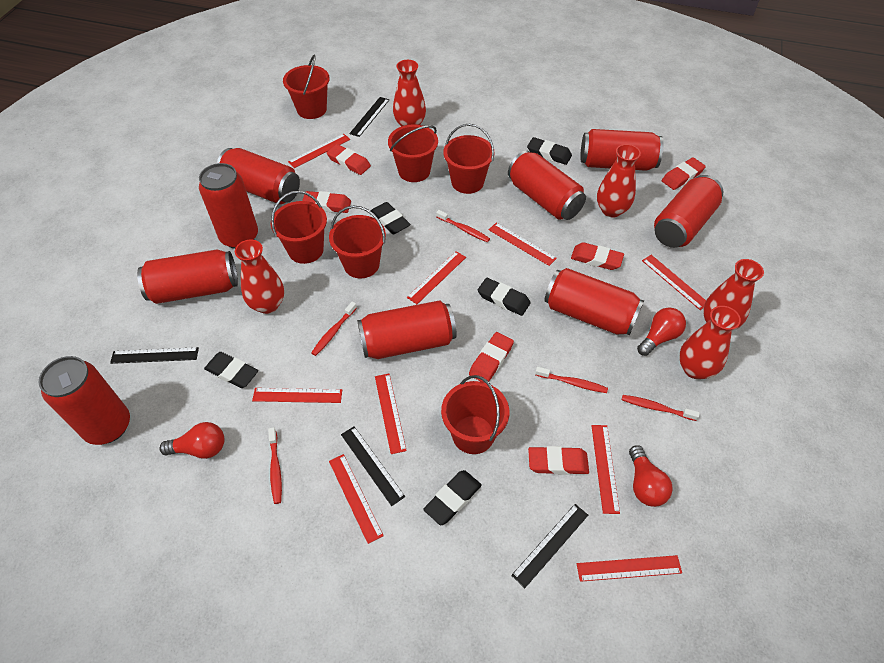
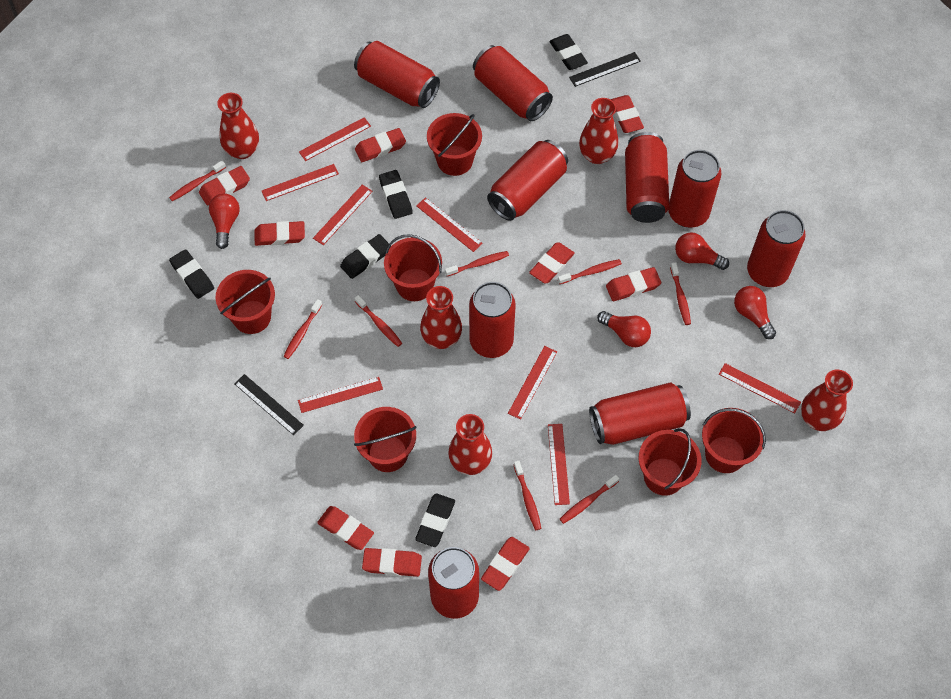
black ruler: 4 -> 2
red eraser: 6 -> 9
red light bulb: 3 -> 4
red ruler: 9 -> 8
red toothbrush: 5 -> 8

